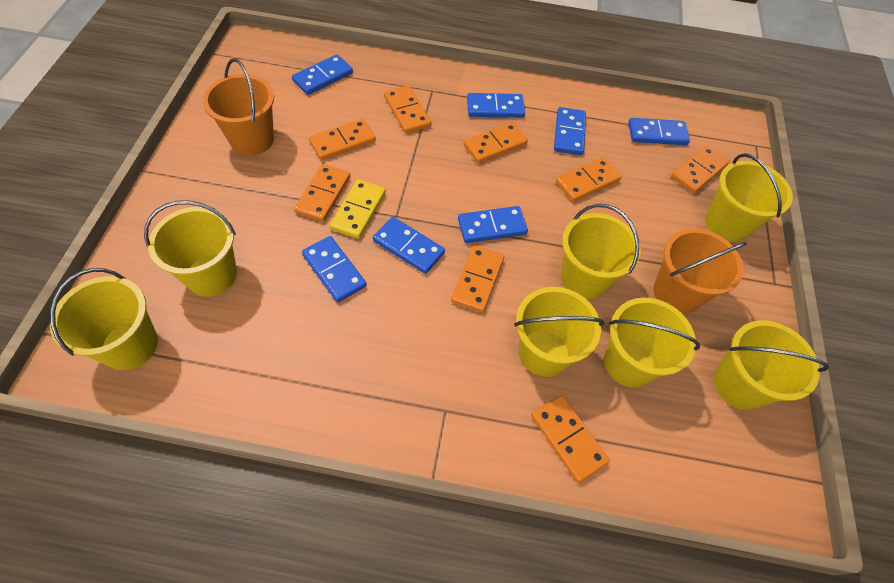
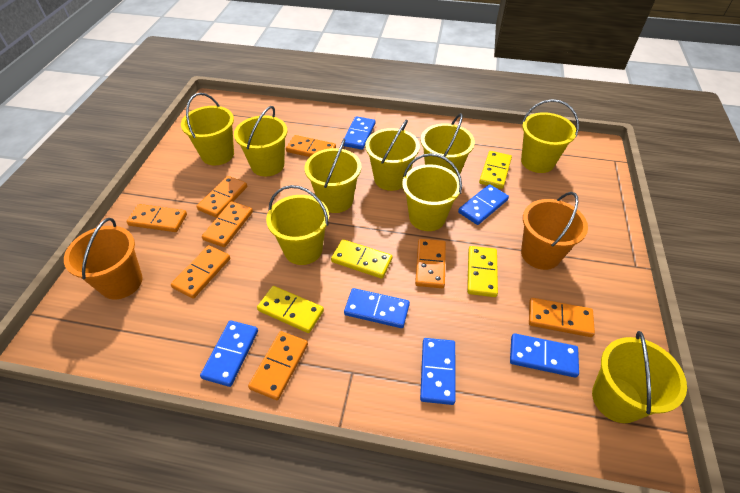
blue domino: 7 -> 6
yellow bucket: 7 -> 9
yellow domino: 1 -> 4

